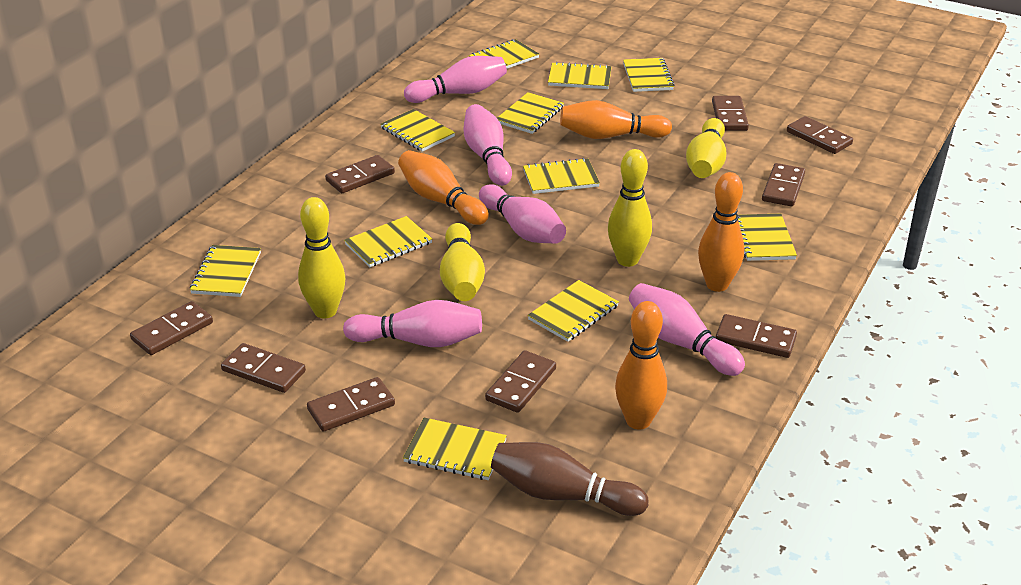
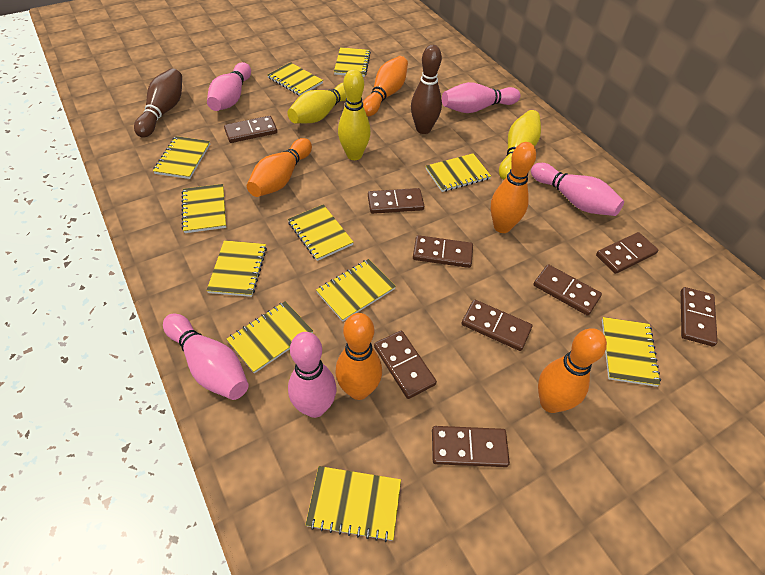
brown bowling pin: 1 -> 2
orange bowling pin: 4 -> 5
yellow bowling pin: 4 -> 3

